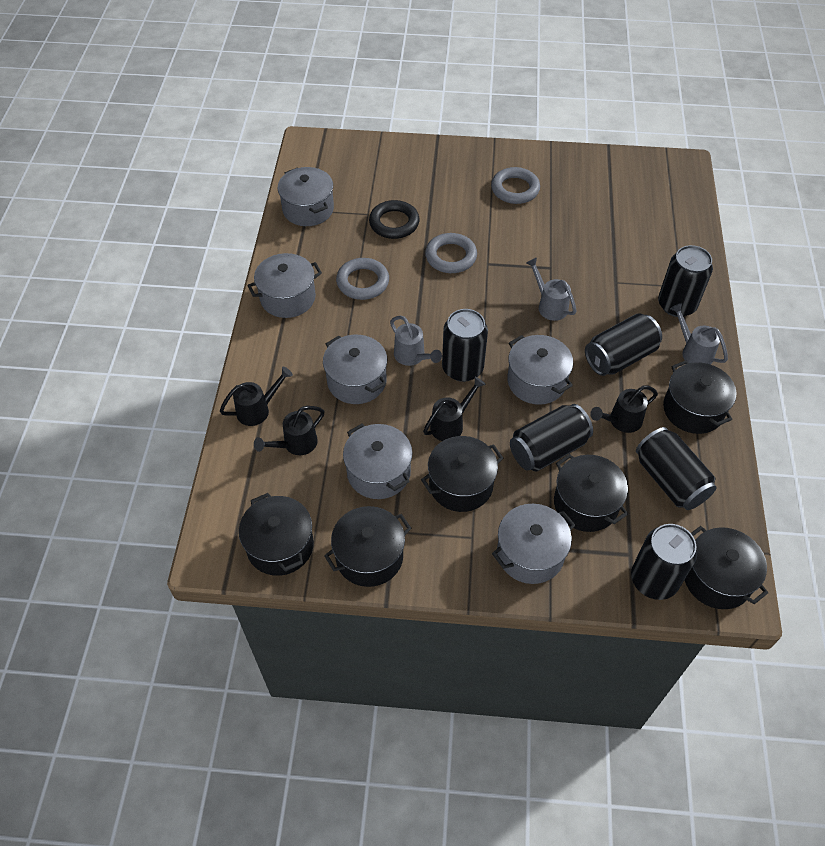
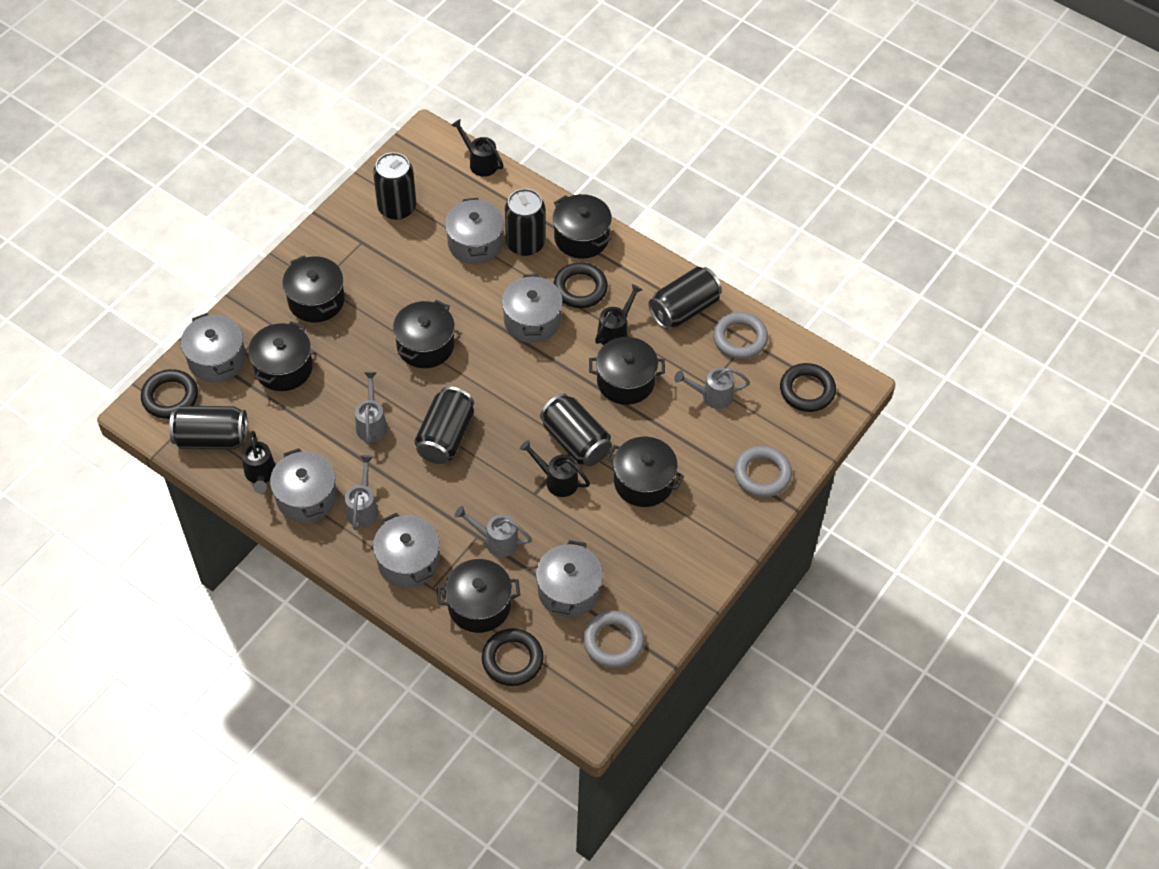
black pot: 6 -> 7
black ring: 1 -> 4
grey watering can: 3 -> 4

